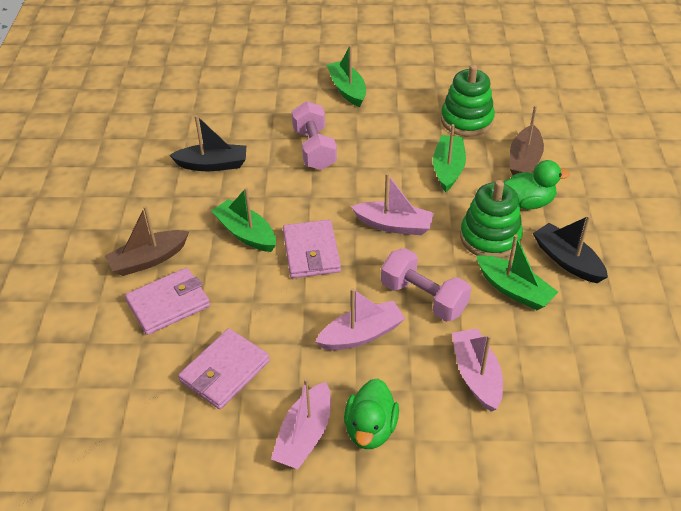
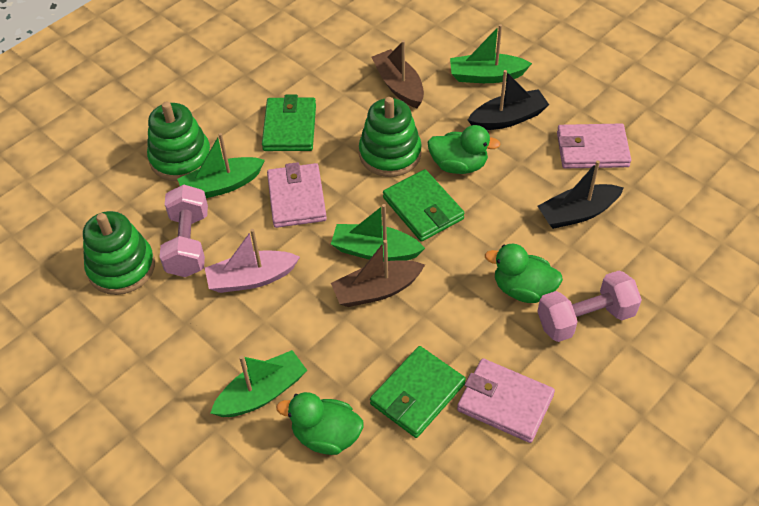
green duck: 2 -> 3
green stacking toy: 2 -> 3
green wallet: 0 -> 3
pink boat: 4 -> 1

